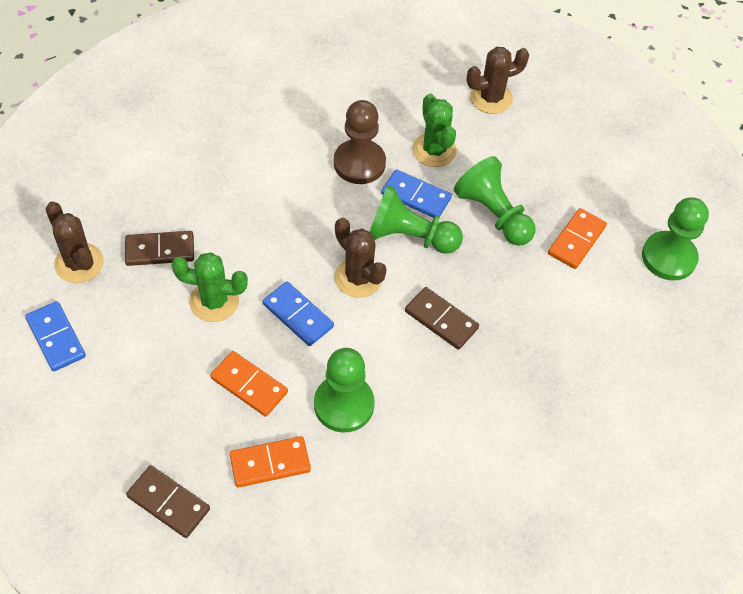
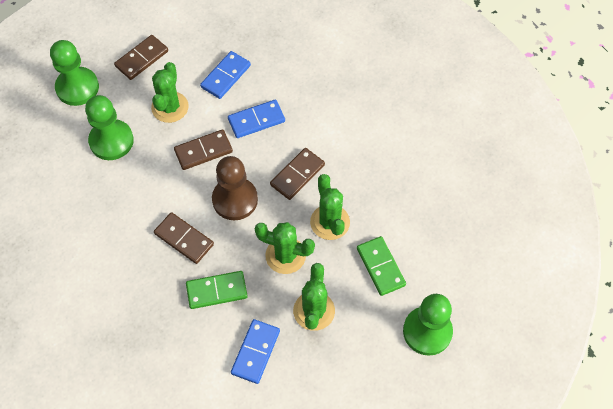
brown cactus: 3 -> 0
brown domino: 3 -> 4
green cactus: 2 -> 4
green domino: 0 -> 2
green pawn: 4 -> 3
orange domino: 3 -> 0

